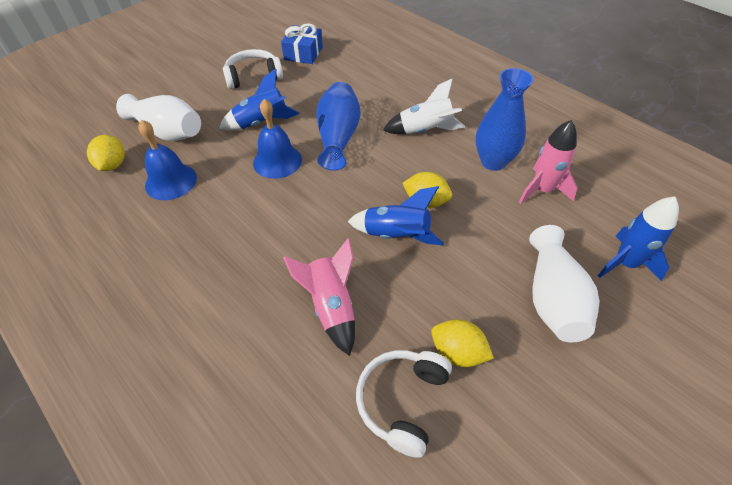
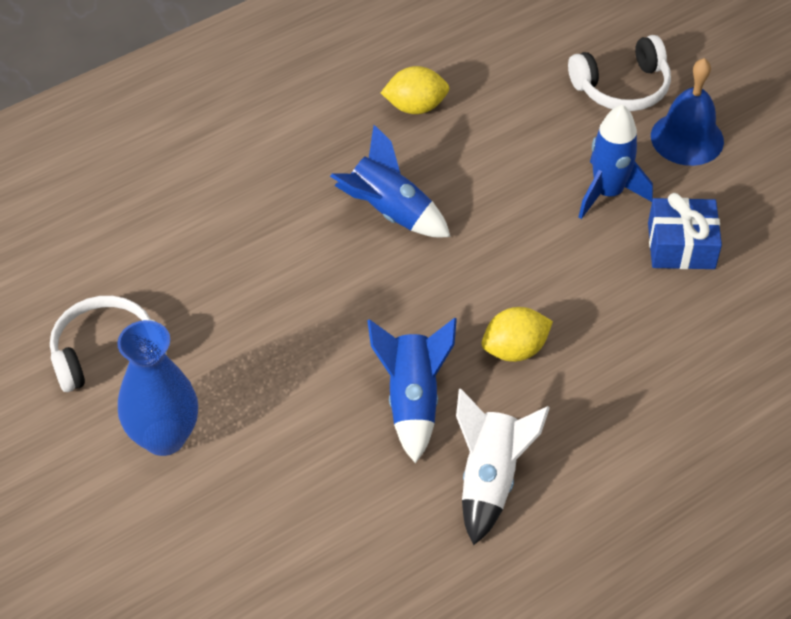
blue bell: 2 -> 1
blue vase: 2 -> 1
pink rocket: 2 -> 0
white vase: 2 -> 0
yellow lemon: 3 -> 2

